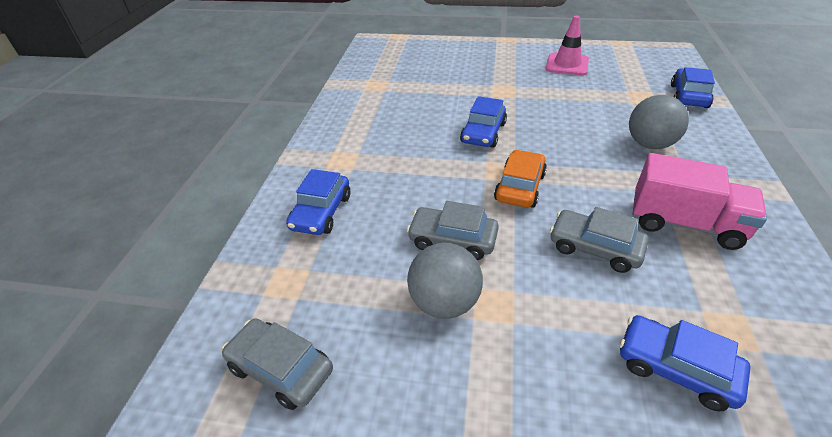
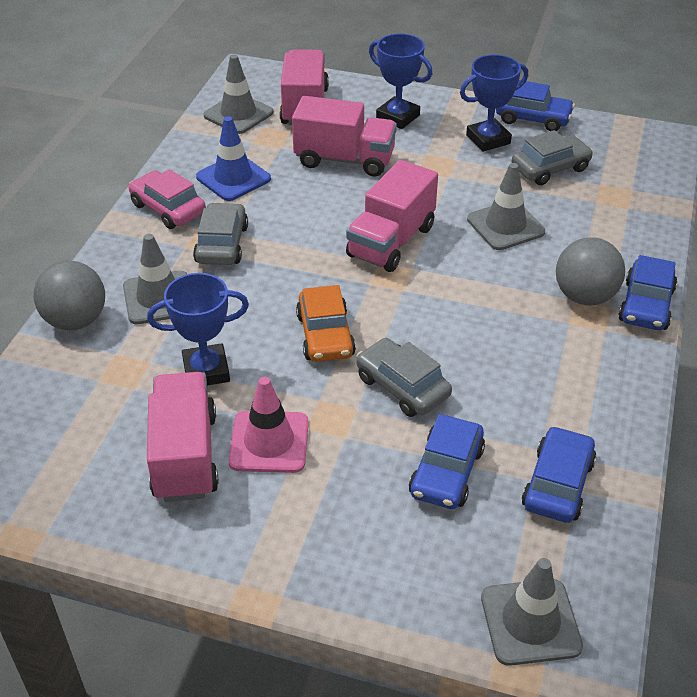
blue traffic cone: 0 -> 1
blue trophy: 0 -> 3
grey traffic cone: 0 -> 4
pink car: 0 -> 1
pink truck: 1 -> 4

